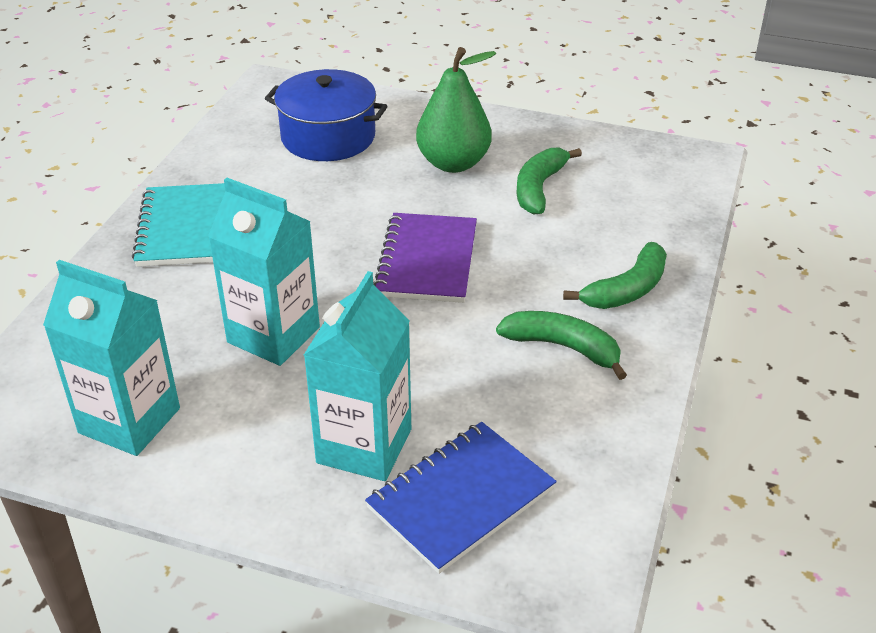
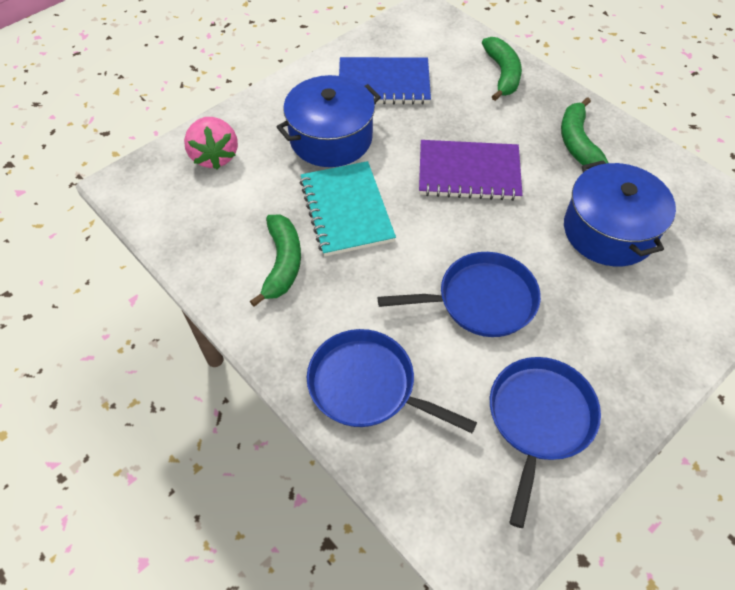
blue pan: 0 -> 3
blue pot: 1 -> 2
green pear: 1 -> 0
pink strawberry: 0 -> 1
turquoise carton: 3 -> 0

